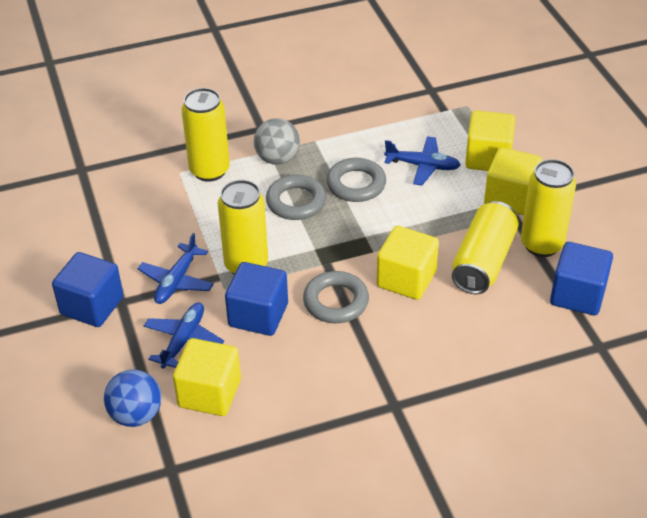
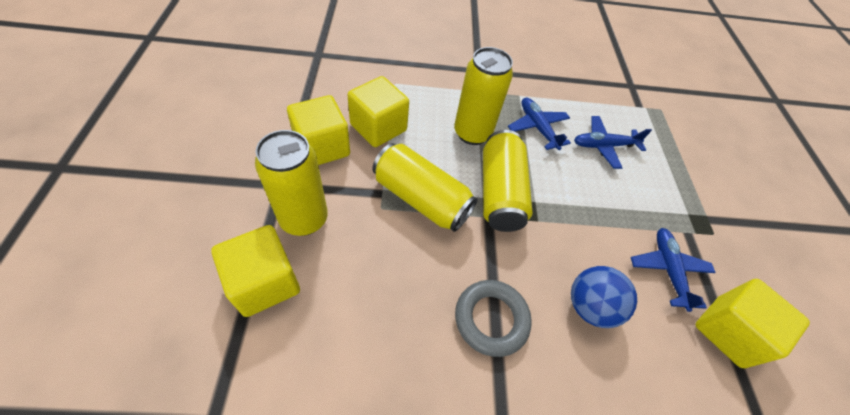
blue cube: 3 -> 0
grey ball: 1 -> 0
grey ring: 3 -> 1

